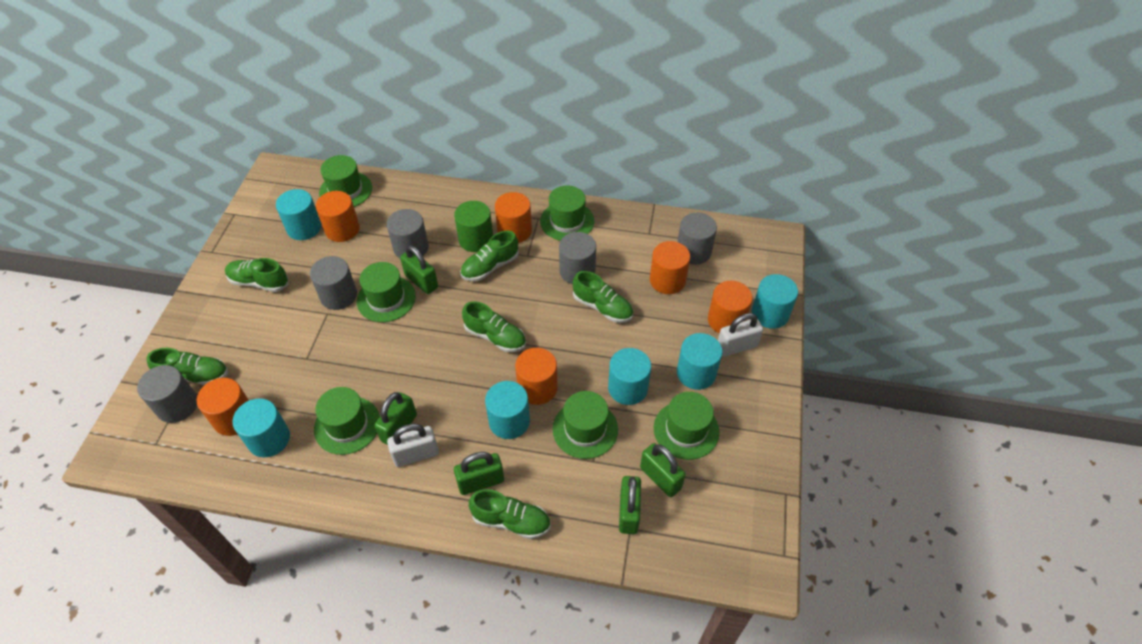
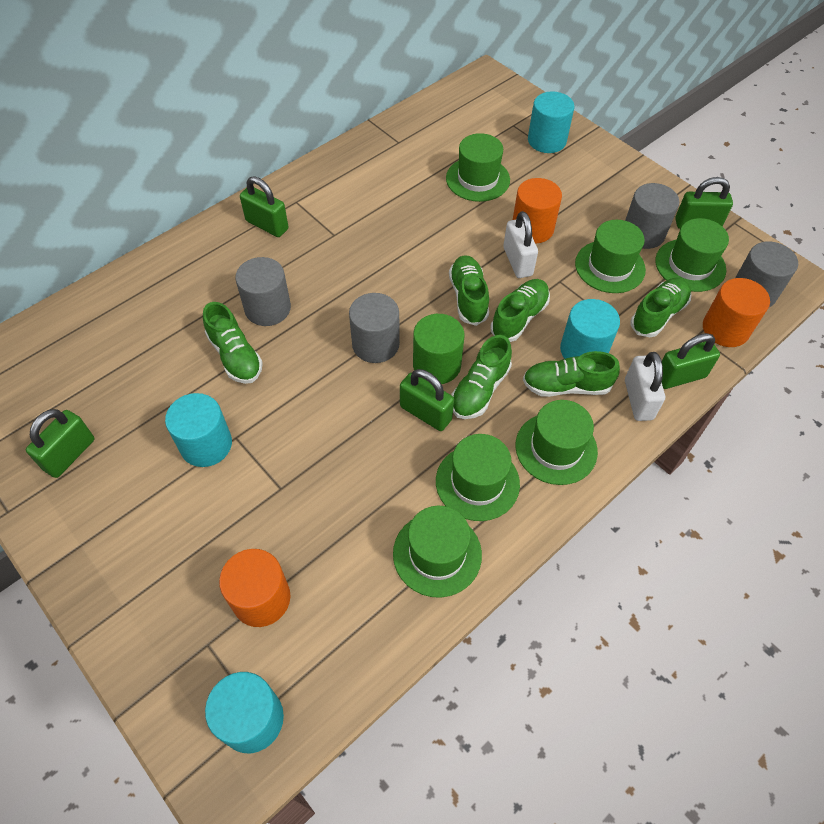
grey cylinder: 5 -> 4
orange cylinder: 6 -> 3
turquoise cylinder: 6 -> 4

